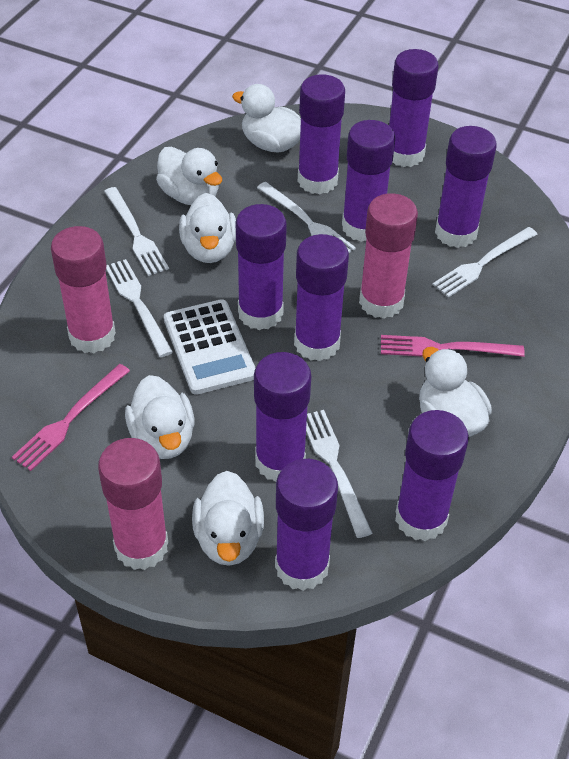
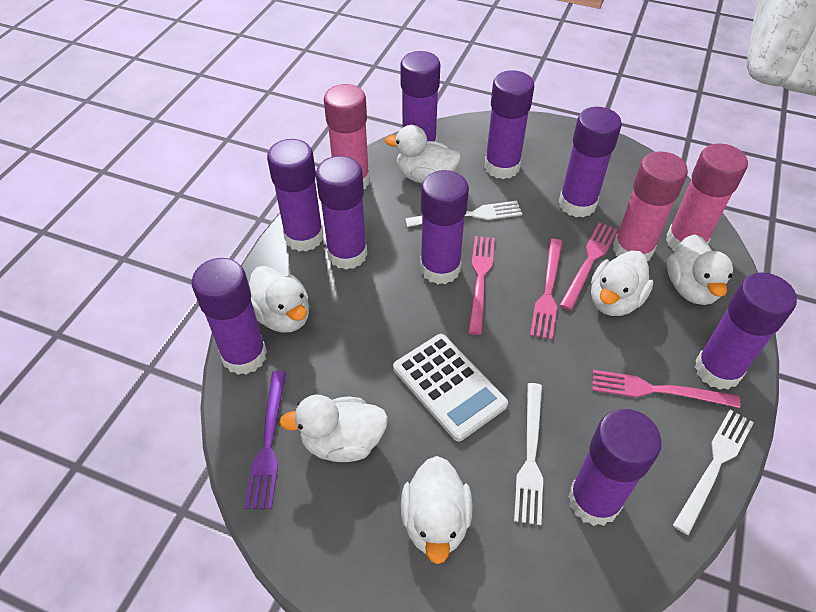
pink fork: 2 -> 4
purple fork: 0 -> 1
white fork: 5 -> 3

